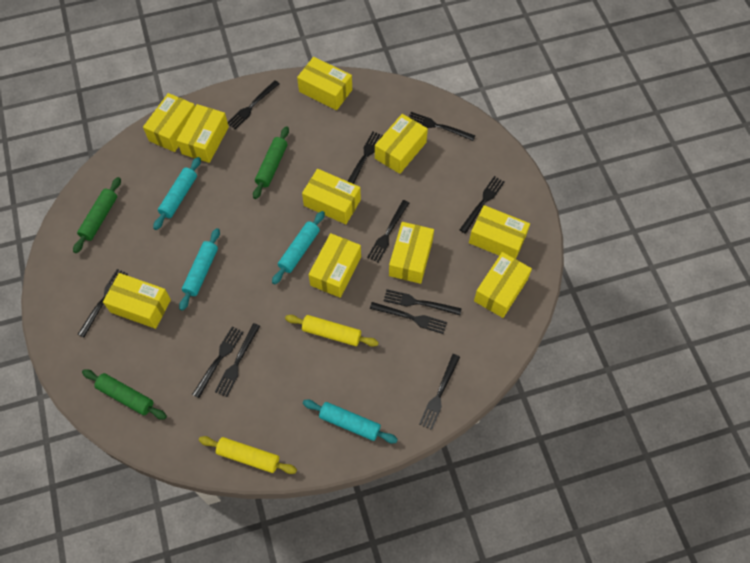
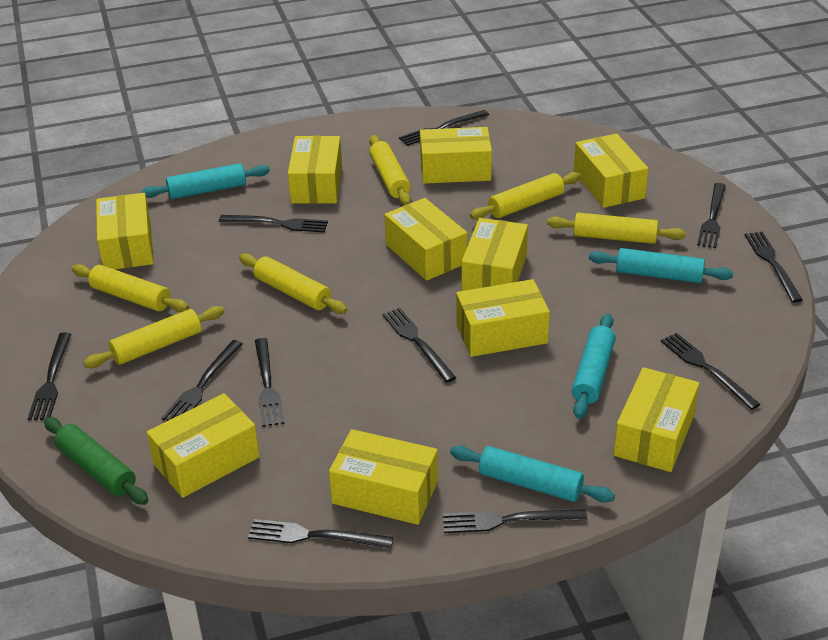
green rolling pin: 3 -> 1
yellow rolling pin: 2 -> 6

